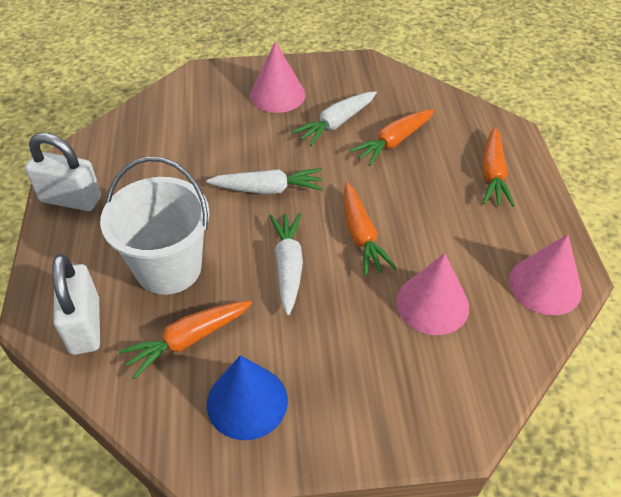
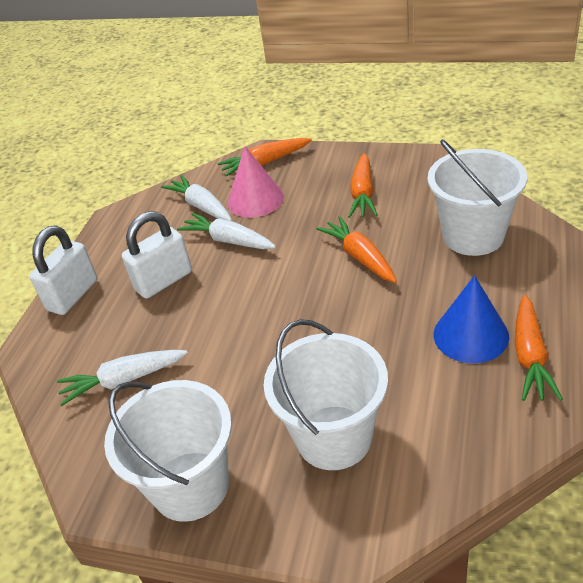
pink cone: 3 -> 1
white bucket: 1 -> 3

